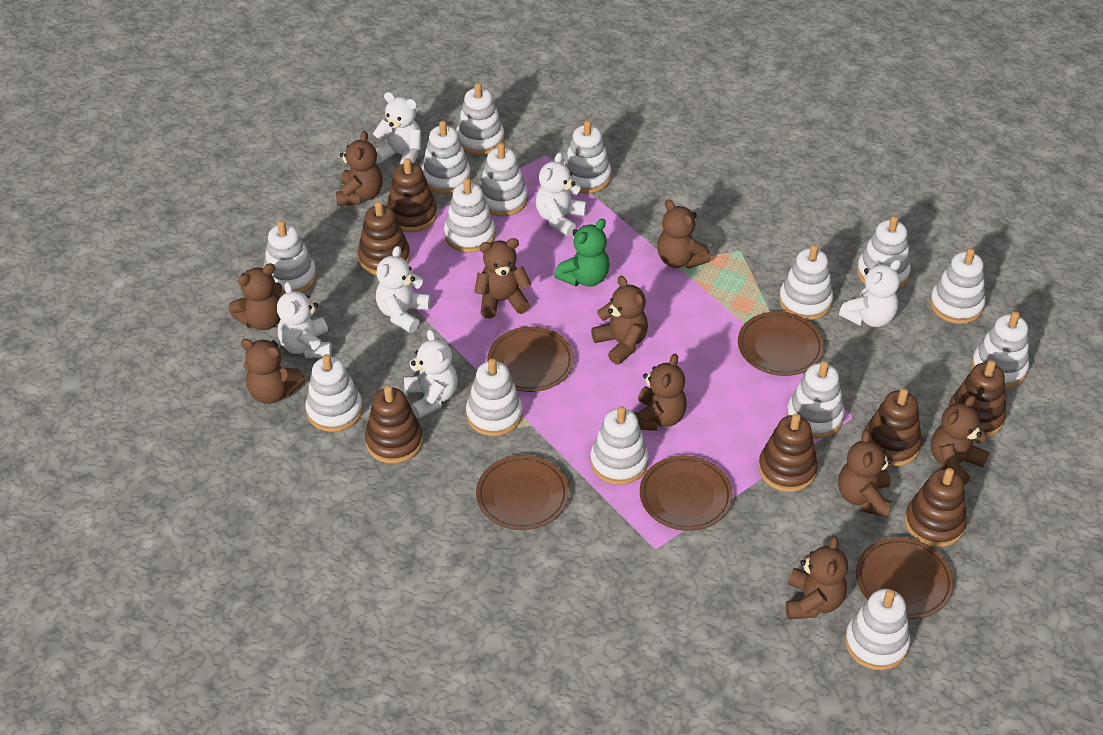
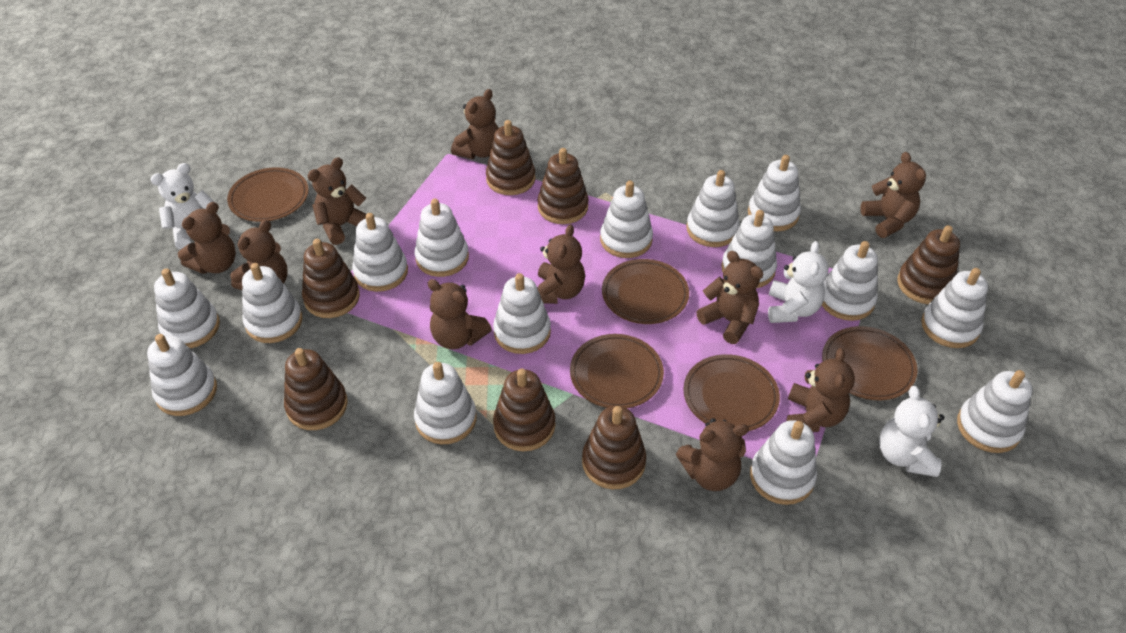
green teddy bear: 1 -> 0
white teddy bear: 6 -> 3

